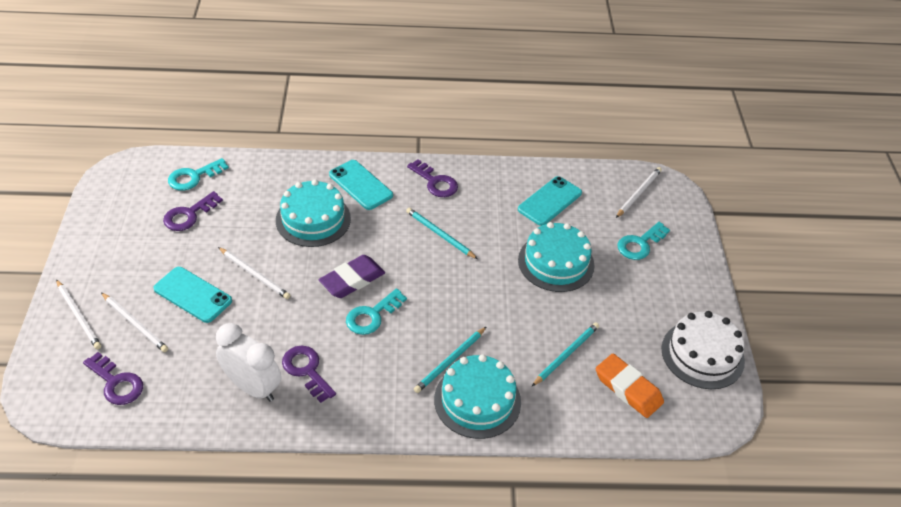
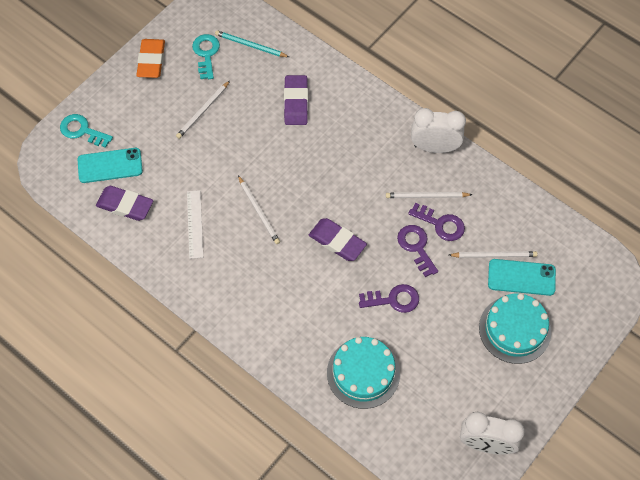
purple eraser: 1 -> 3
purple key: 4 -> 3
turquoise cake: 3 -> 2
turquoise key: 3 -> 2
turquoise pencil: 3 -> 1
turquoise phone: 3 -> 2
white cake: 1 -> 0
white clock: 1 -> 2
white ruler: 0 -> 1

